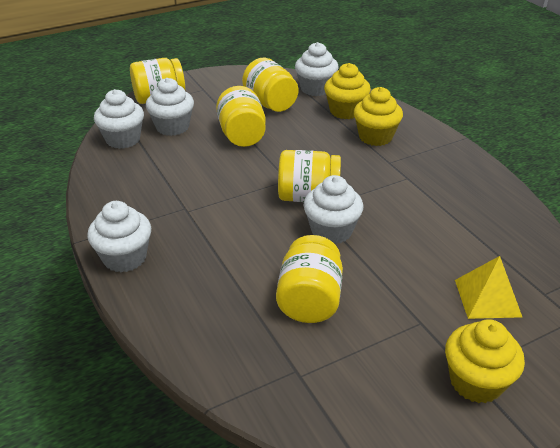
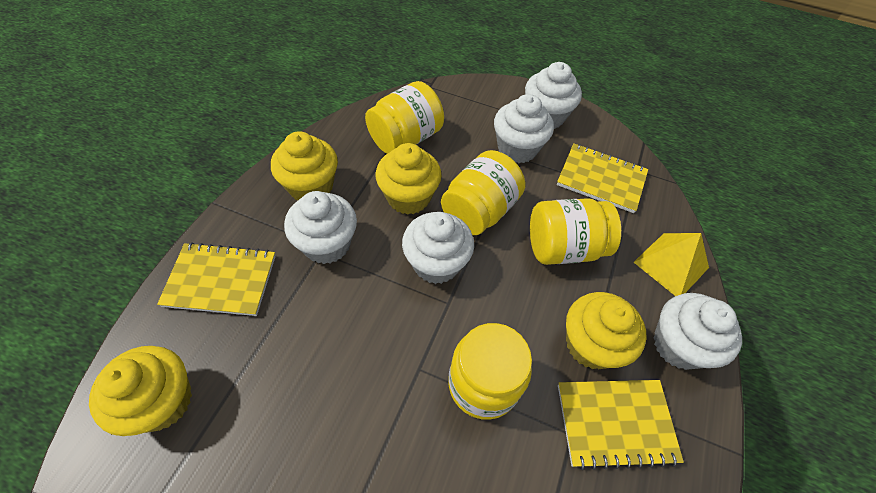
yellow cupcake: 3 -> 4
yellow jar: 5 -> 4
yellow notebook: 0 -> 3

